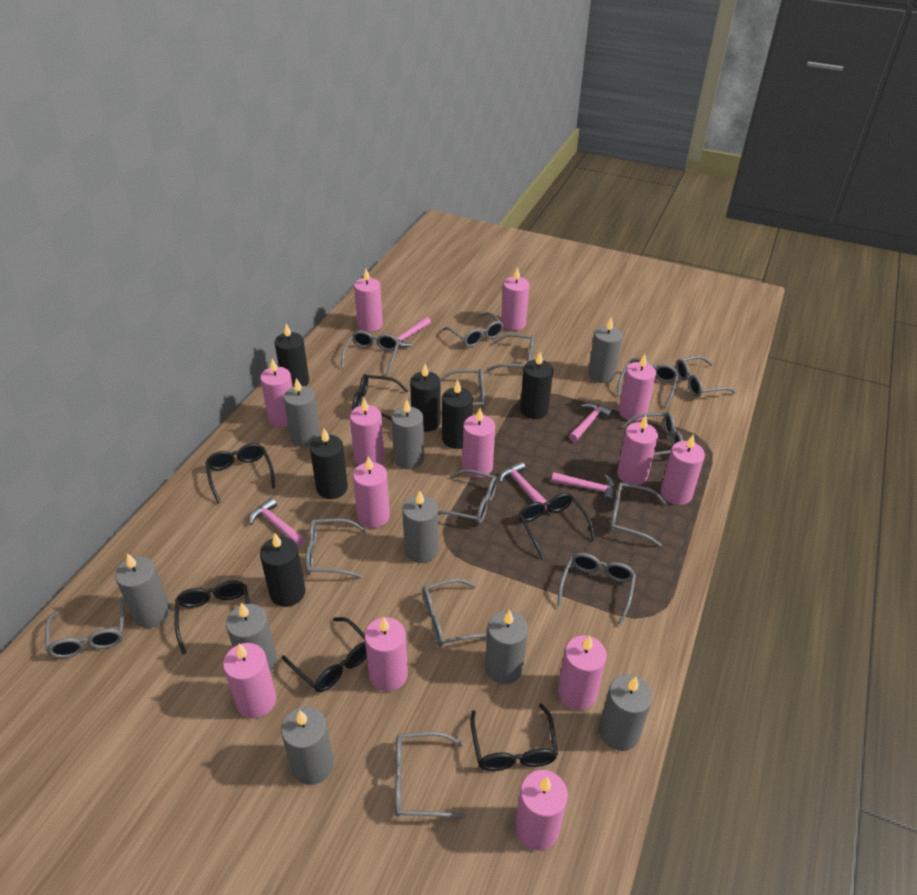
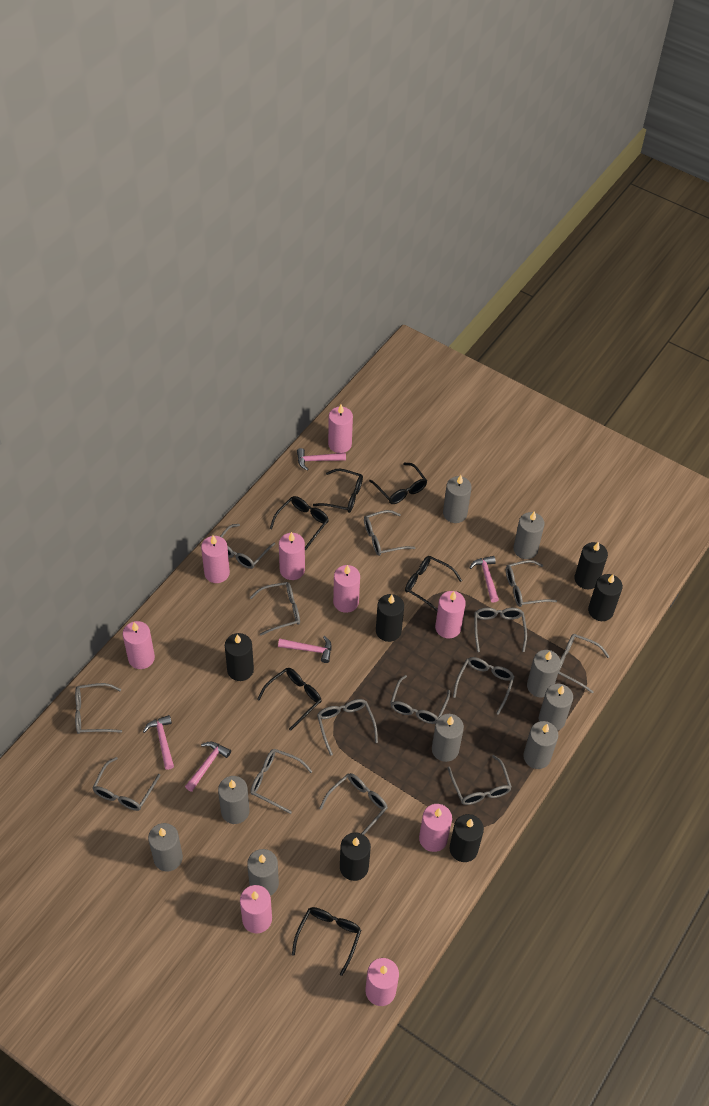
pink candle: 13 -> 9

